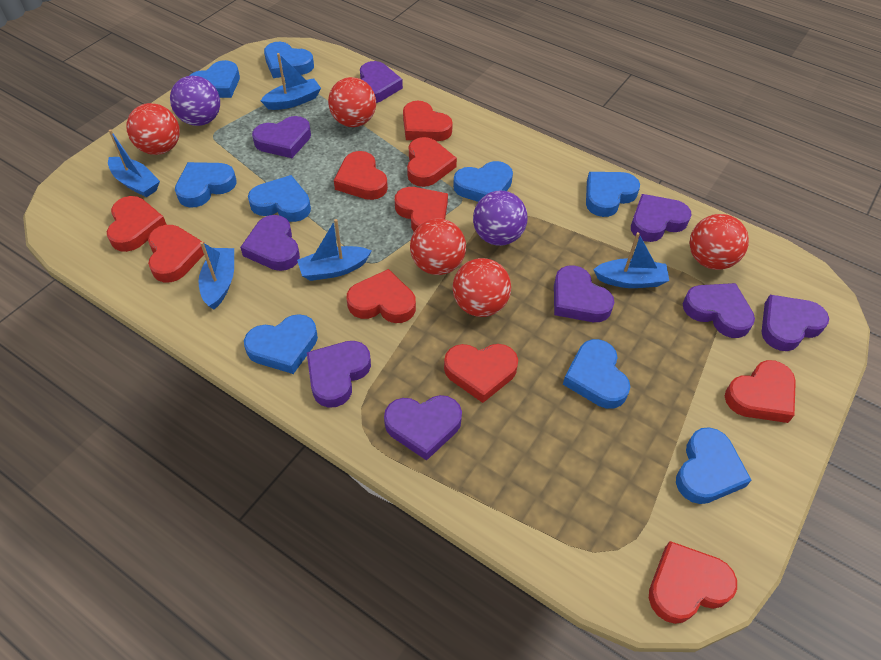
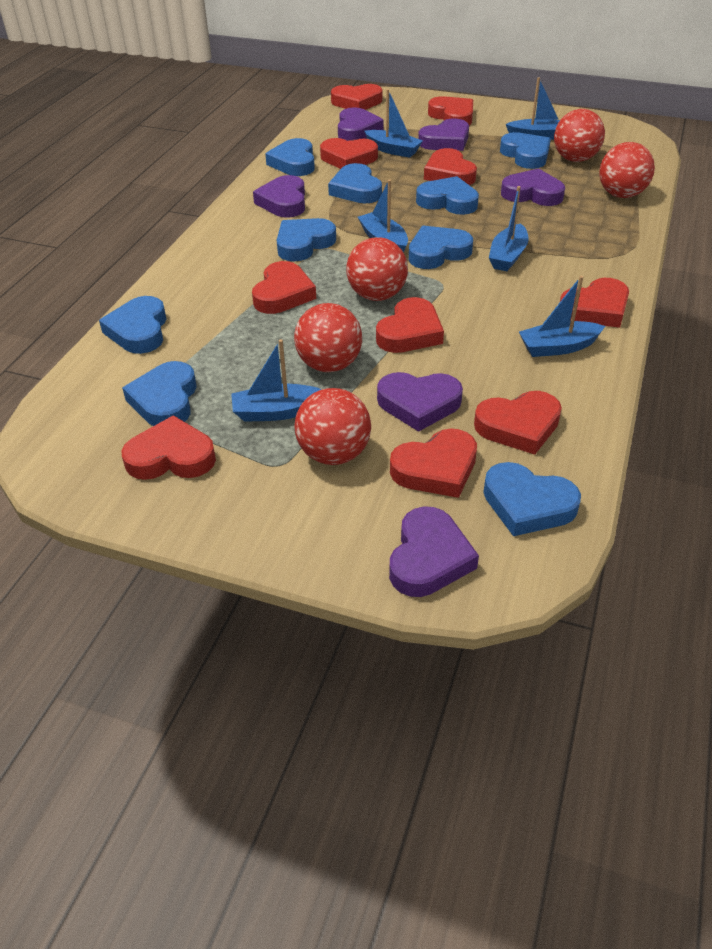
blue boat: 5 -> 6
purple ball: 2 -> 0
purple heart: 9 -> 6

